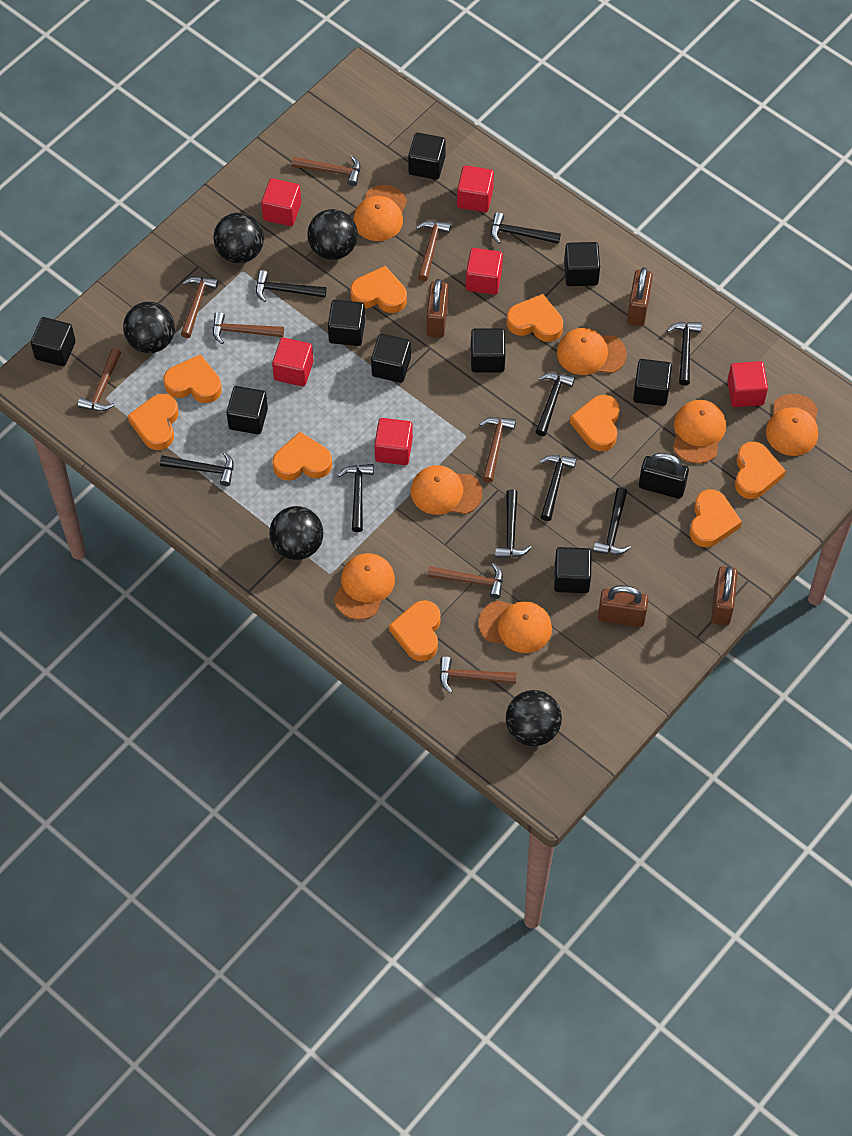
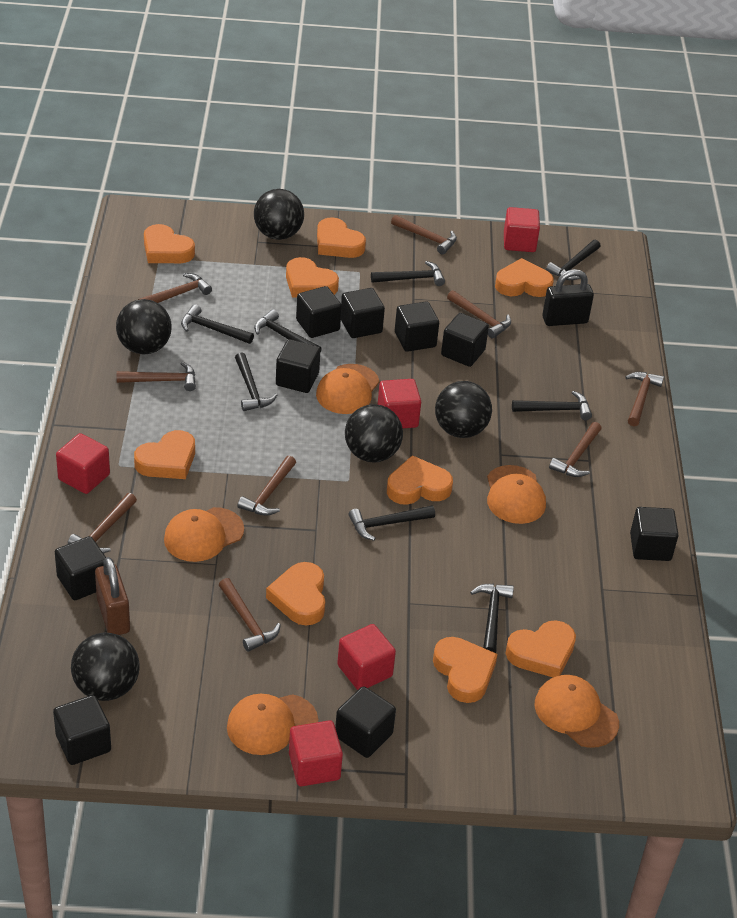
black hammer: 9 -> 8
brown hammer: 8 -> 9
brown padlock: 4 -> 1
orange cap: 7 -> 5
red cube: 6 -> 5

